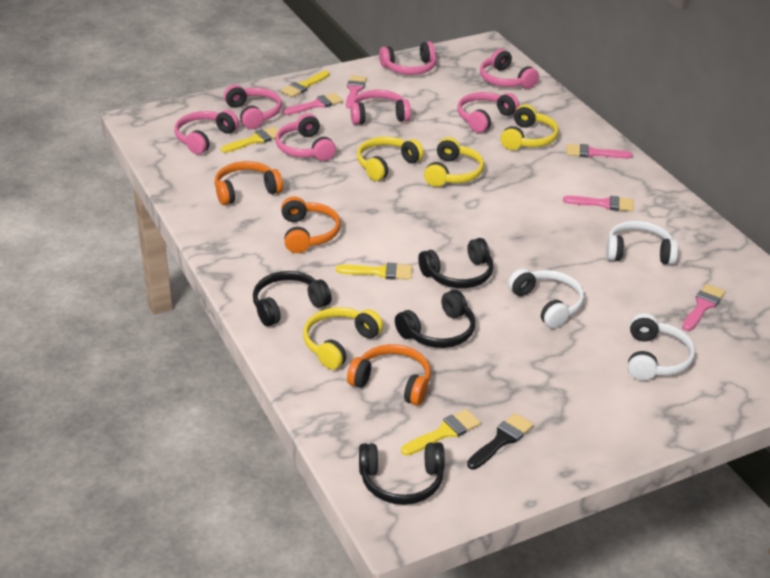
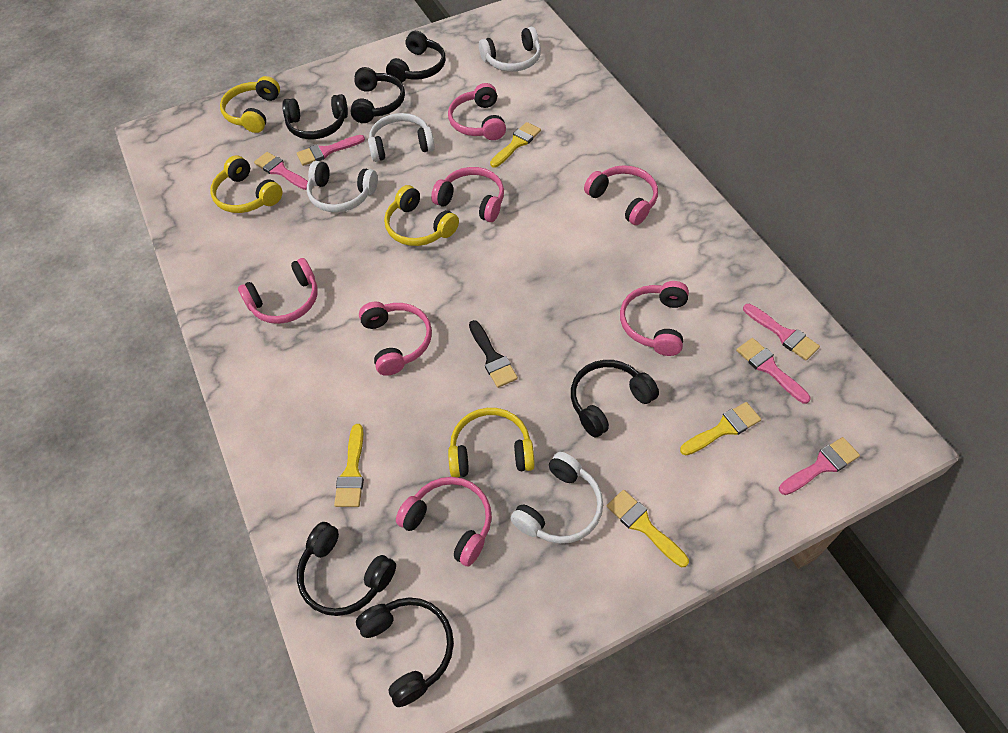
black headphones: 4 -> 6
orange headphones: 3 -> 0
white headphones: 3 -> 4

